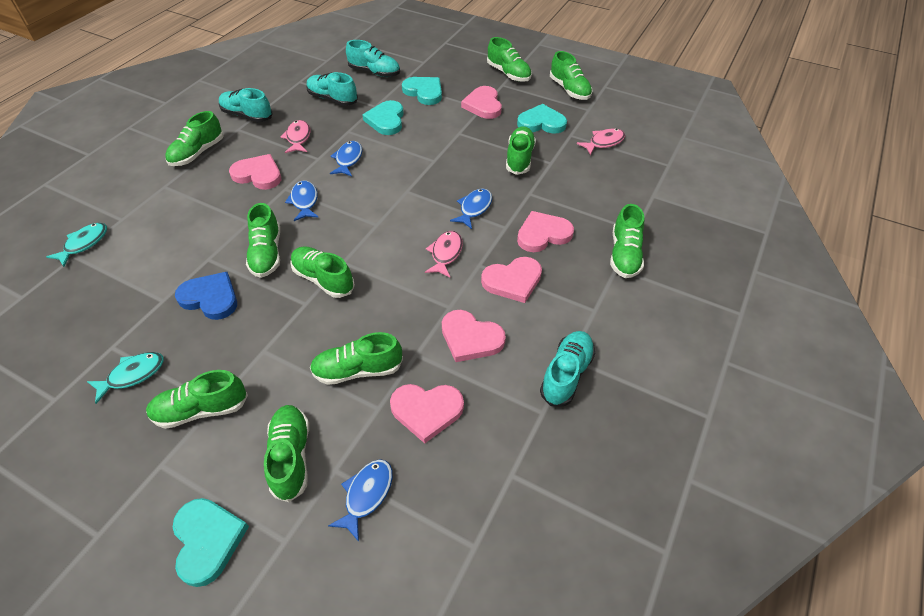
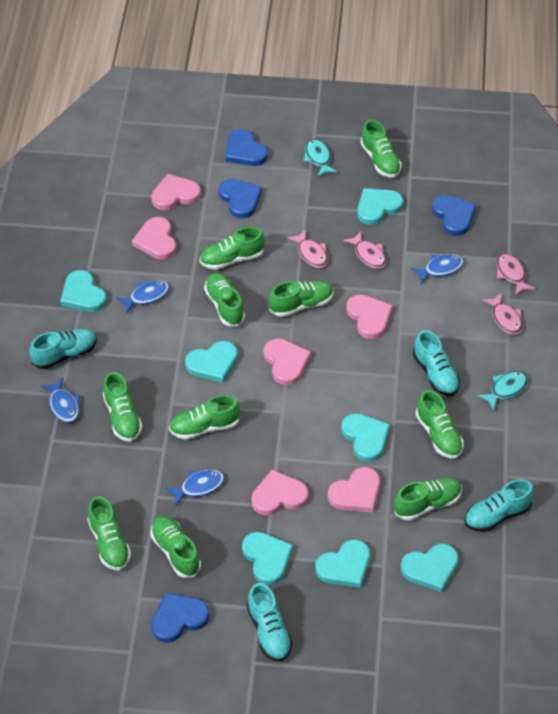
blue heart: 1 -> 4
pink fish: 3 -> 4
turquoise heart: 4 -> 7

